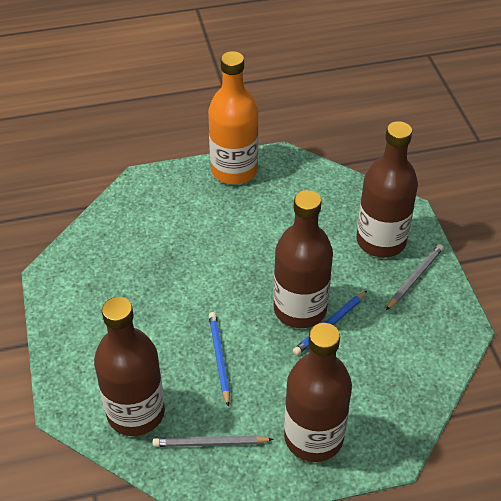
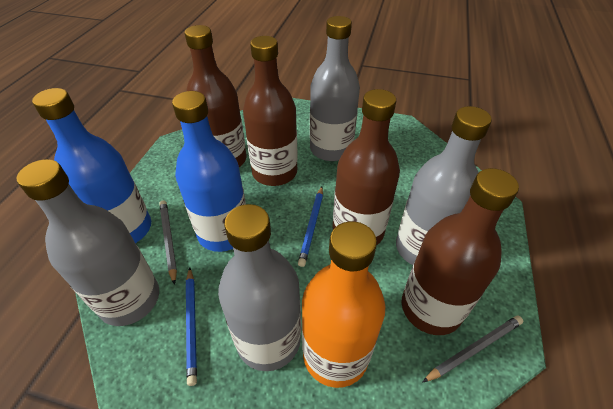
blue bottle: 0 -> 2
grey bottle: 0 -> 4

